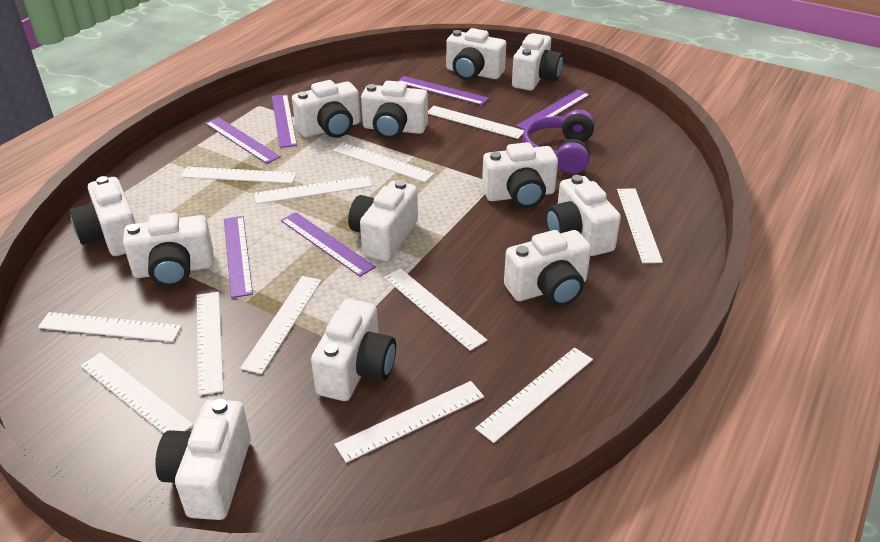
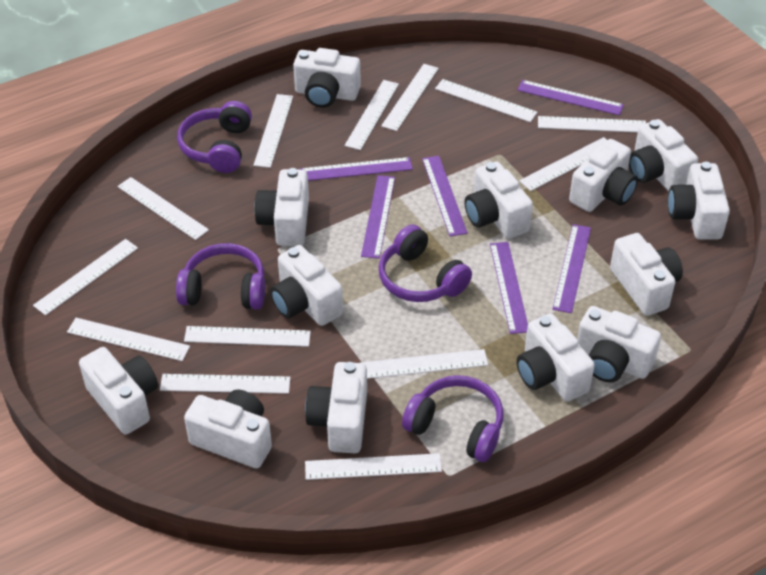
purple headphones: 1 -> 4
white camera: 12 -> 13
white ruler: 12 -> 13

